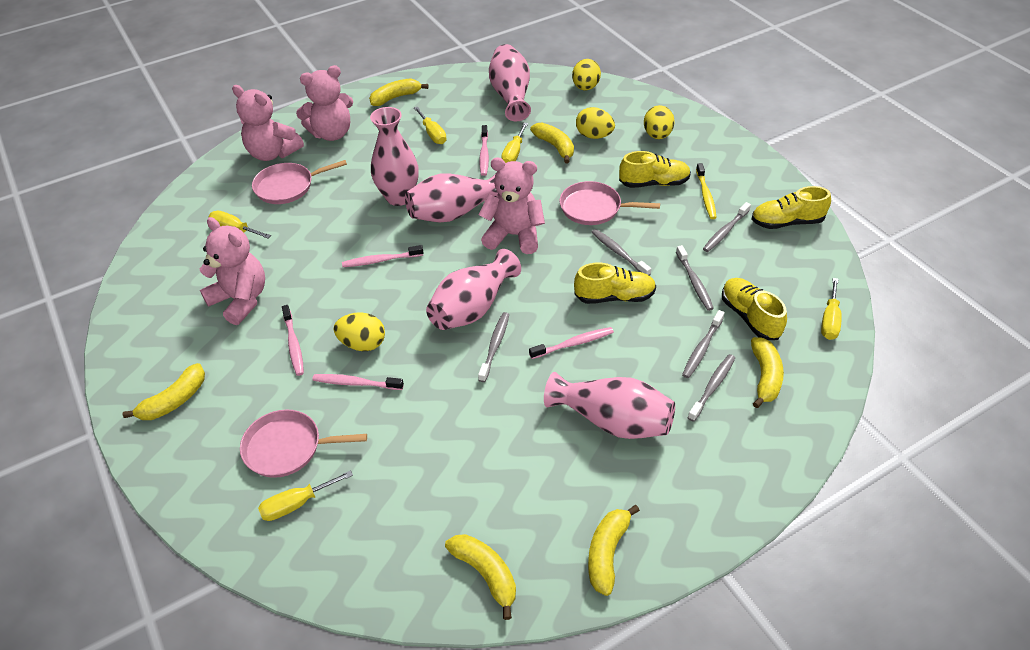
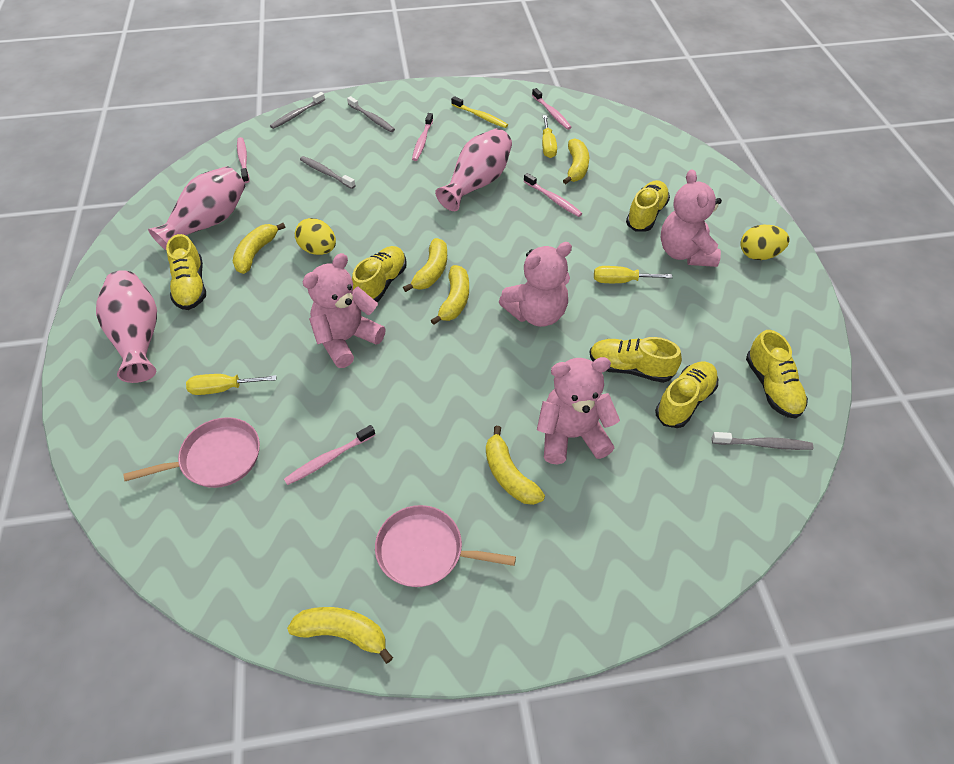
grey toothbrush: 6 -> 4
pink pan: 3 -> 2
pink vase: 5 -> 3
yellow egg: 4 -> 2
yellow screwdriver: 5 -> 3
yellow shoe: 4 -> 6

